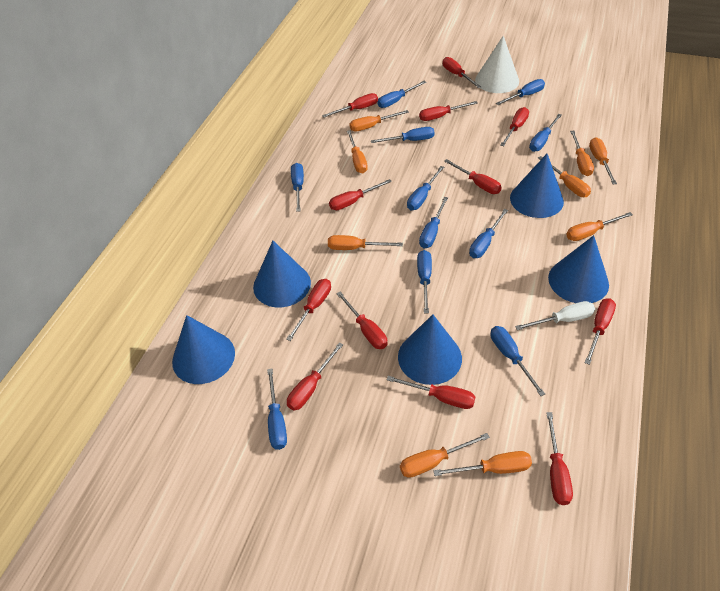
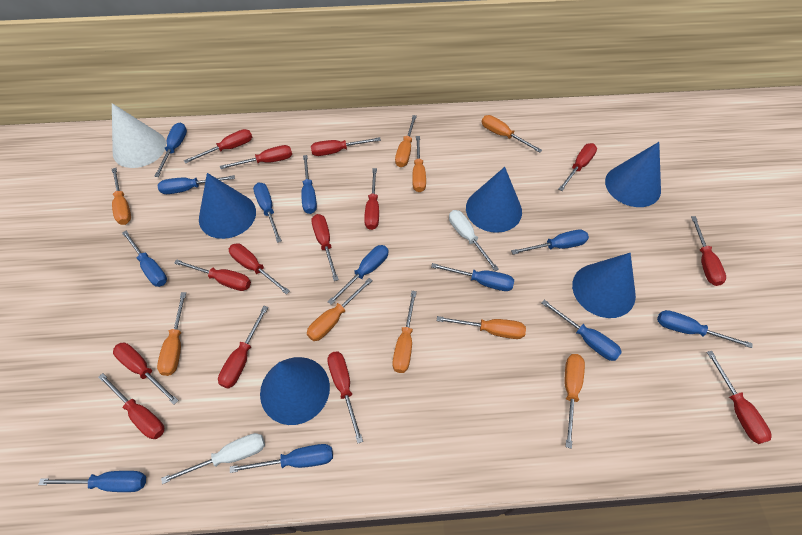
blue screwdriver: 11 -> 12
red screwdriver: 12 -> 14
white screwdriver: 1 -> 2

